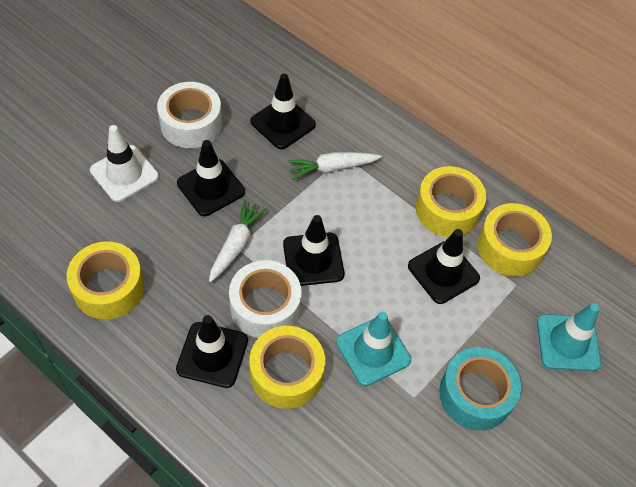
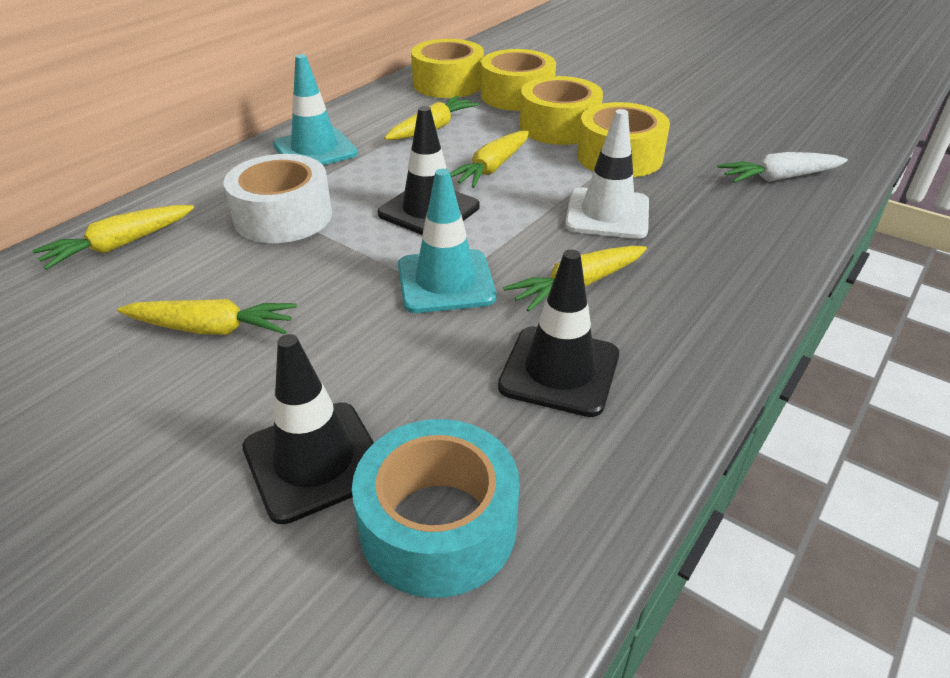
black traffic cone: 5 -> 3
white carrot: 2 -> 1
white tape: 2 -> 1
yellow carrot: 0 -> 5

